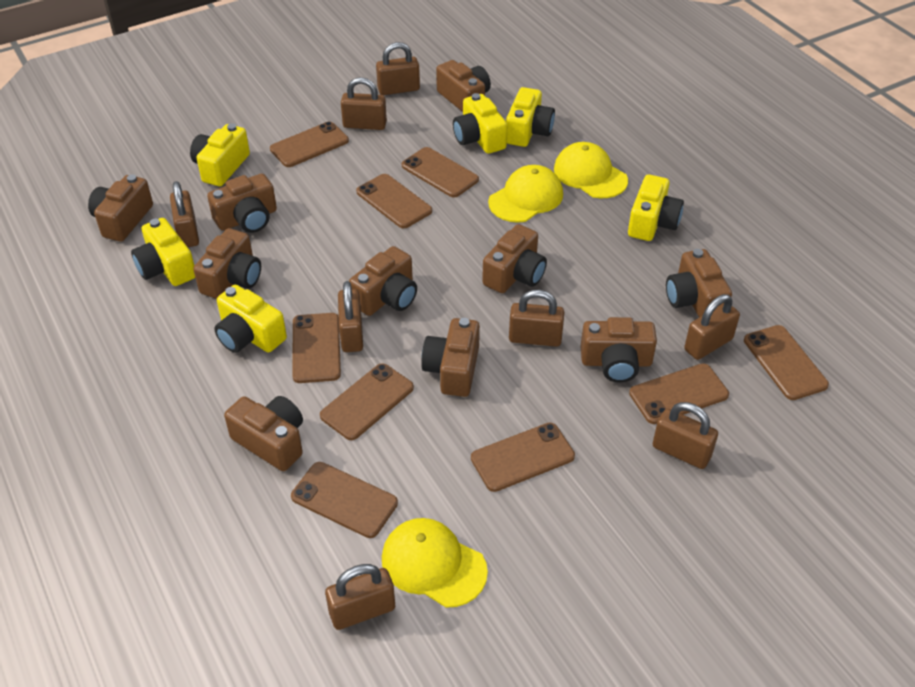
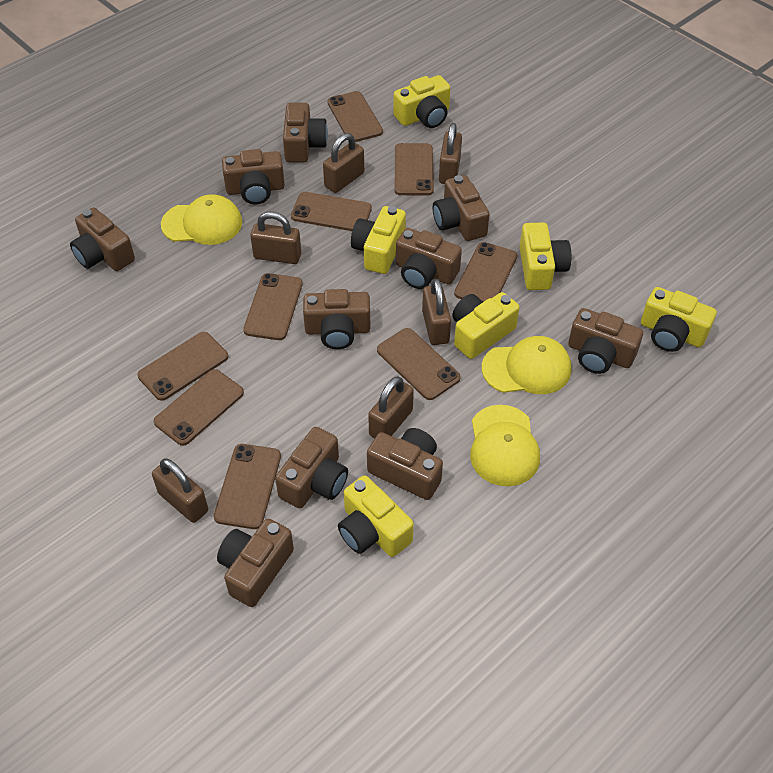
brown padlock: 8 -> 6

